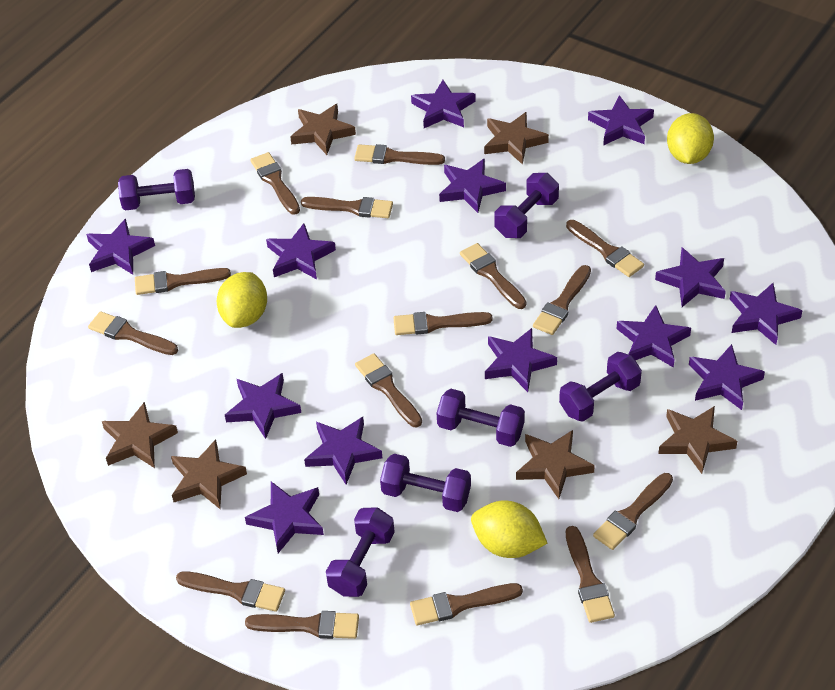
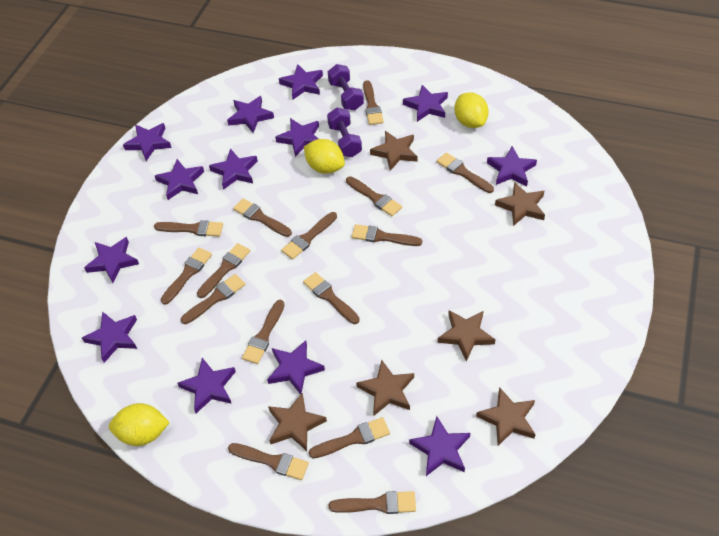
purple dumbbell: 6 -> 2

